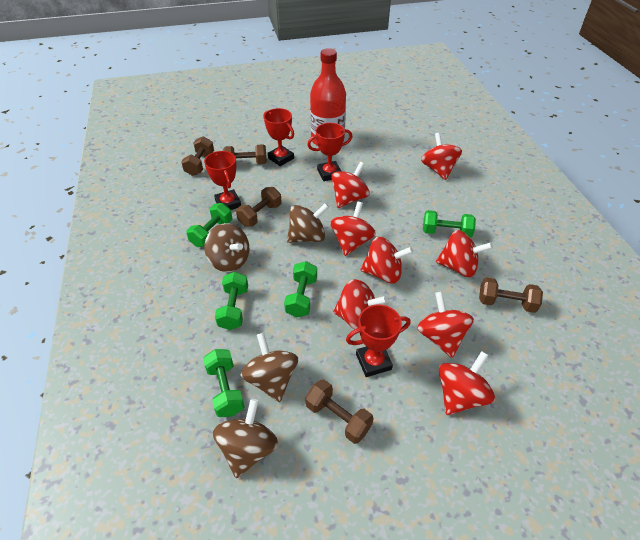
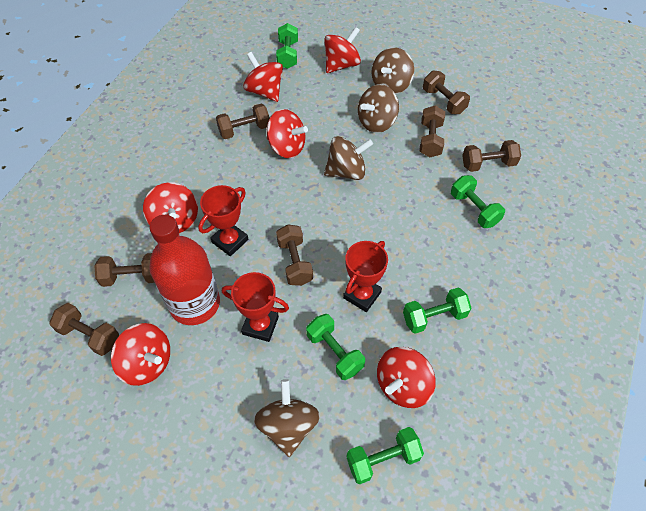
brown dumbbell: 5 -> 7
red spinning top: 8 -> 6
red trophy: 4 -> 3

